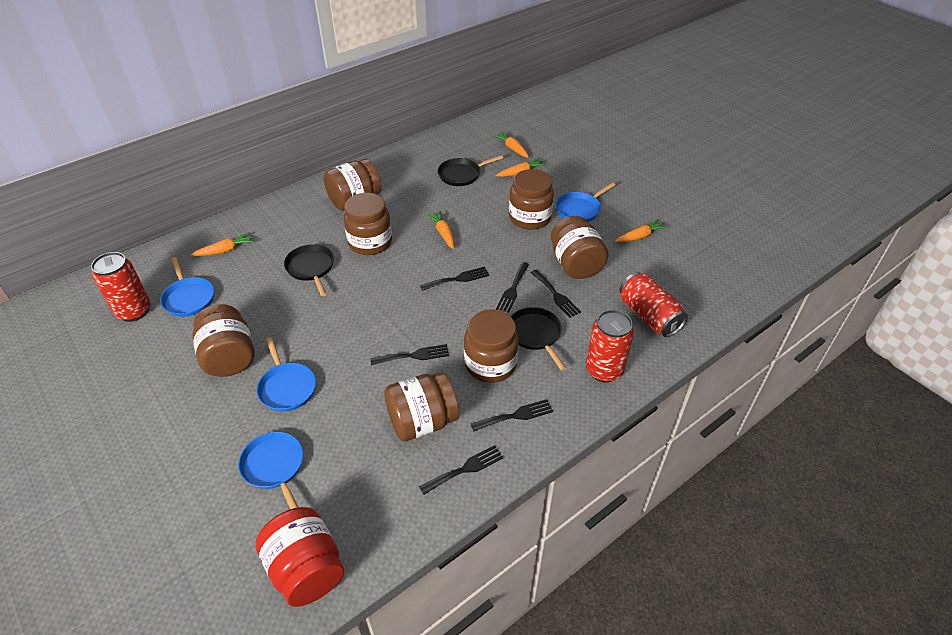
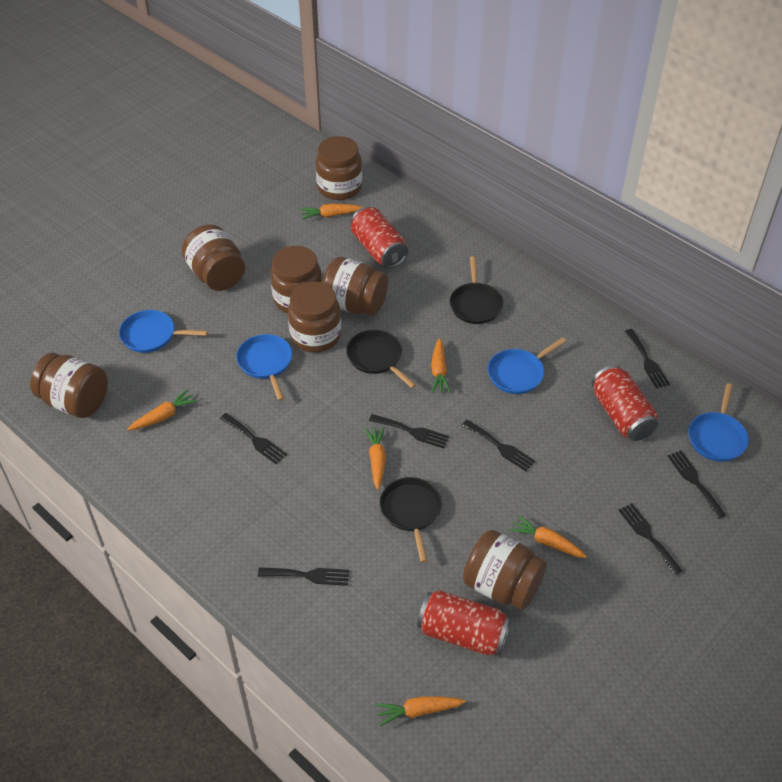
black fork: 6 -> 7
orange carrot: 5 -> 6
red jar: 1 -> 0

